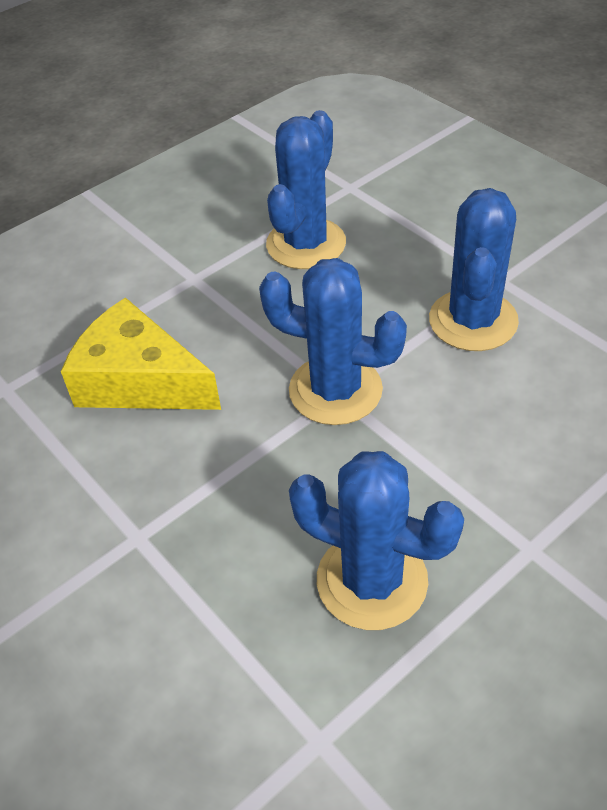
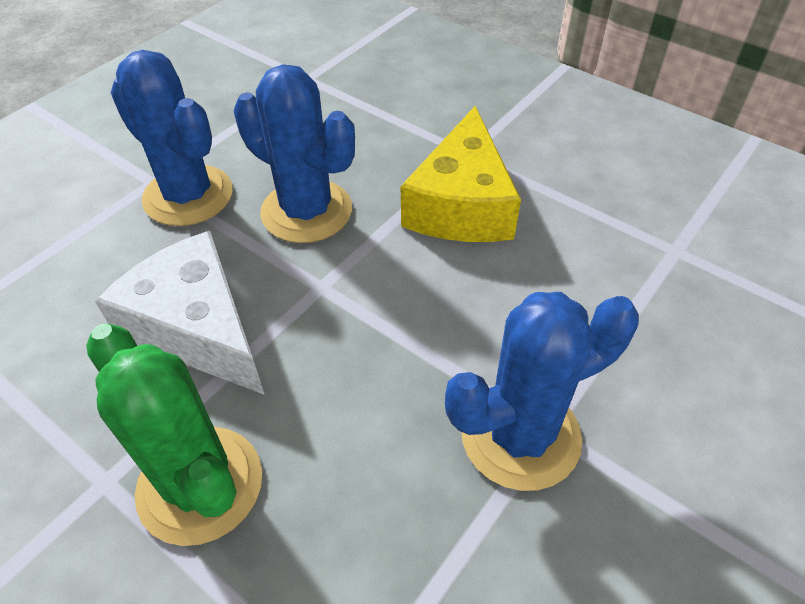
blue cactus: 4 -> 3
green cactus: 0 -> 1
white cheese: 0 -> 1

